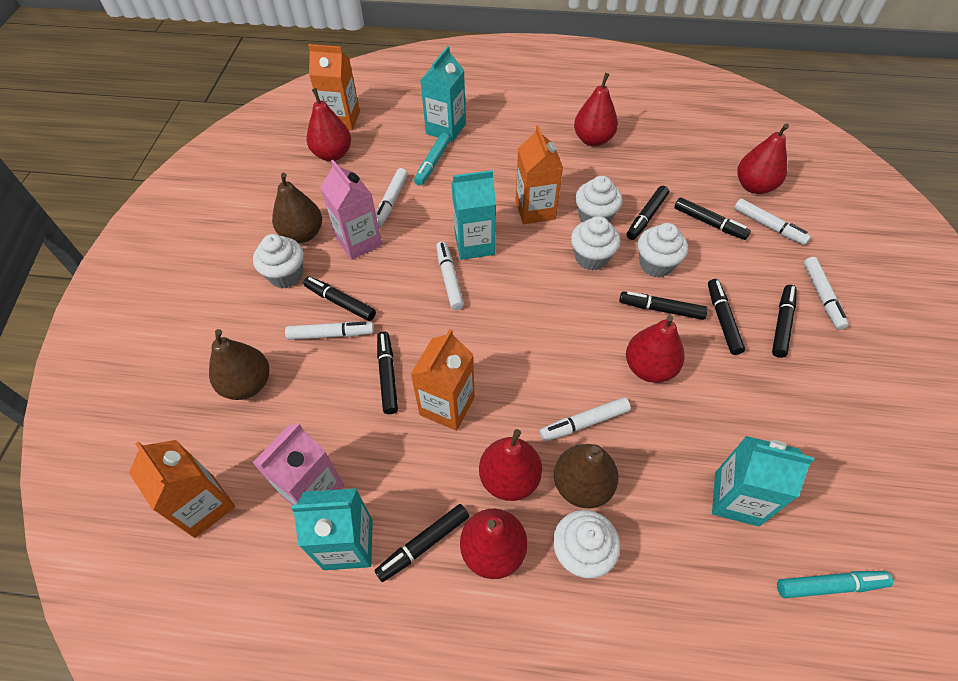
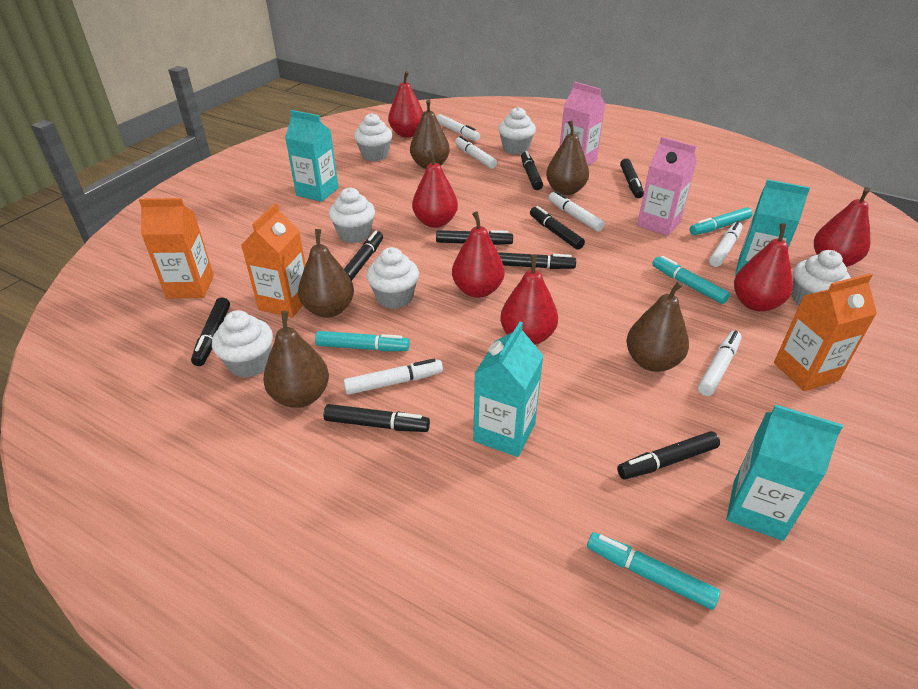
black marker: 8 -> 9
brown pear: 3 -> 5
orange carton: 4 -> 3
turquoise marker: 2 -> 4
white cupcake: 5 -> 6

